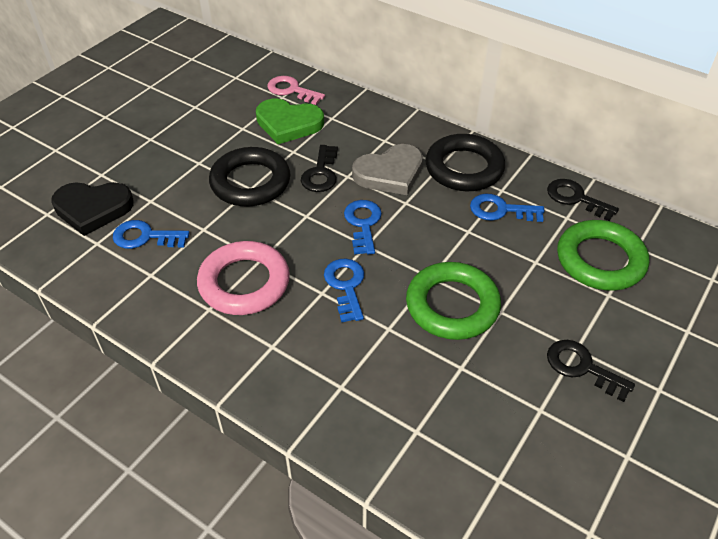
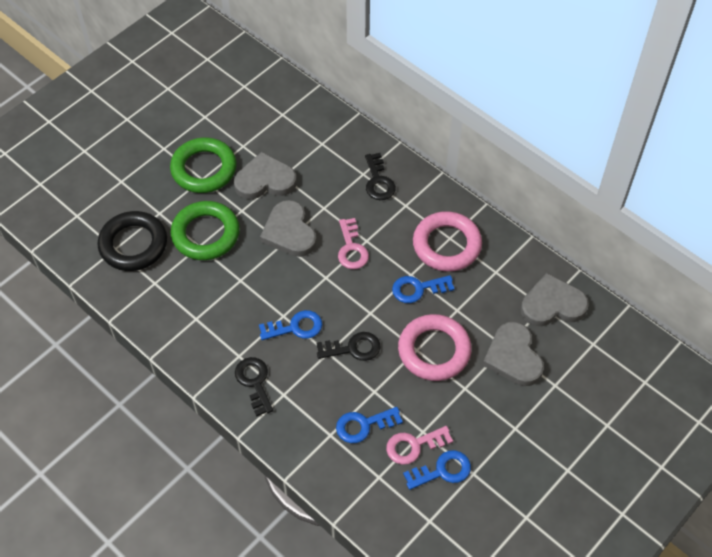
black heart: 1 -> 0
black ring: 2 -> 1
green heart: 1 -> 0
grey heart: 1 -> 4
pink key: 1 -> 2
pink ring: 1 -> 2

